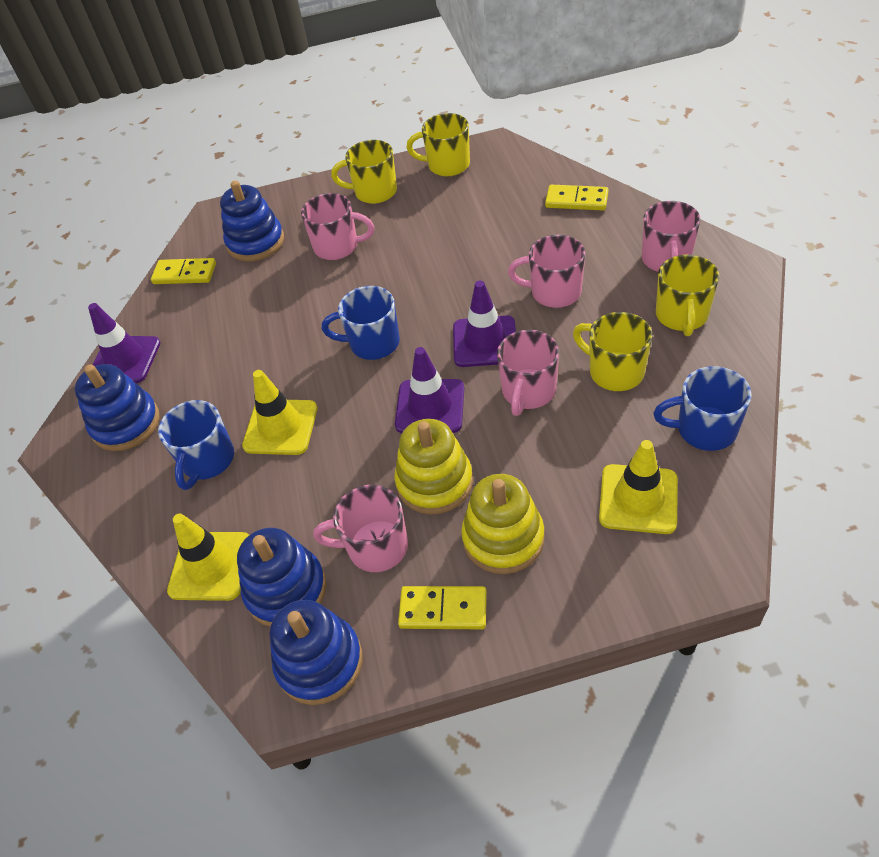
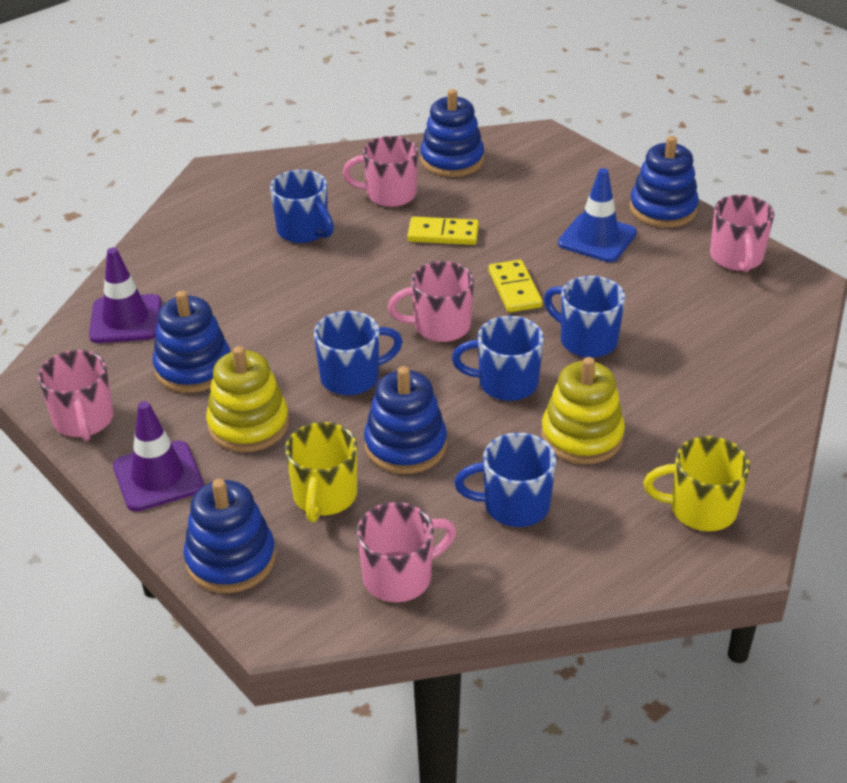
blue mug: 3 -> 5
blue stacking toy: 4 -> 5
blue traffic cone: 0 -> 1
purple traffic cone: 3 -> 2
yellow domino: 3 -> 2
yellow mug: 4 -> 2
yellow traffic cone: 3 -> 0

